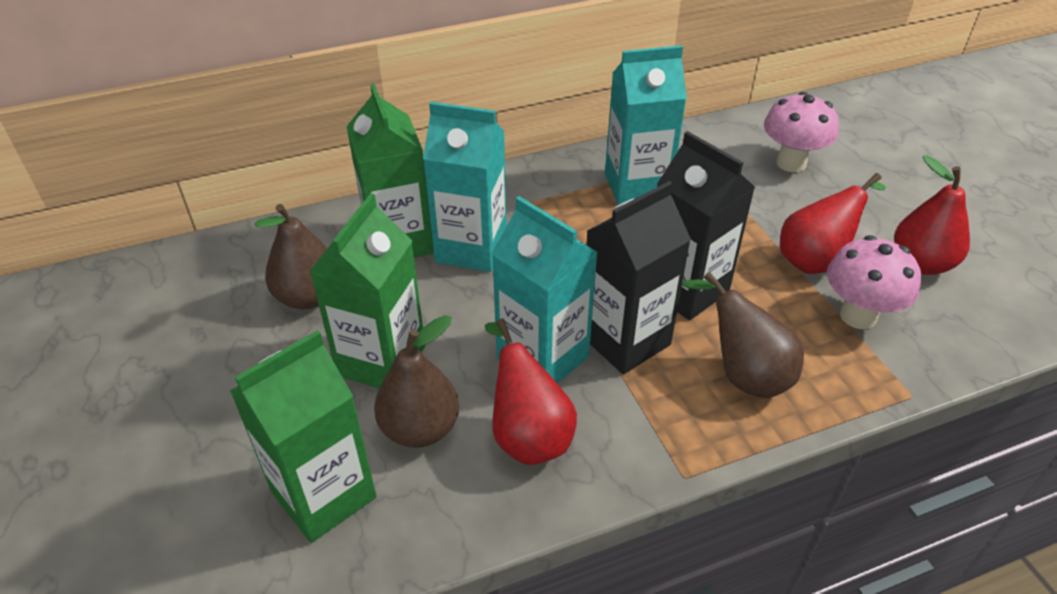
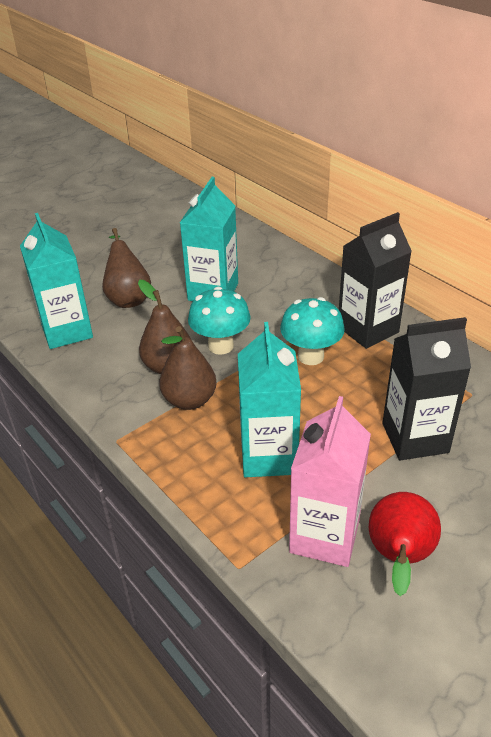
green carton: 3 -> 0
pink carton: 0 -> 1
pink mushroom: 2 -> 0
red pear: 3 -> 1
turquoise mushroom: 0 -> 2

